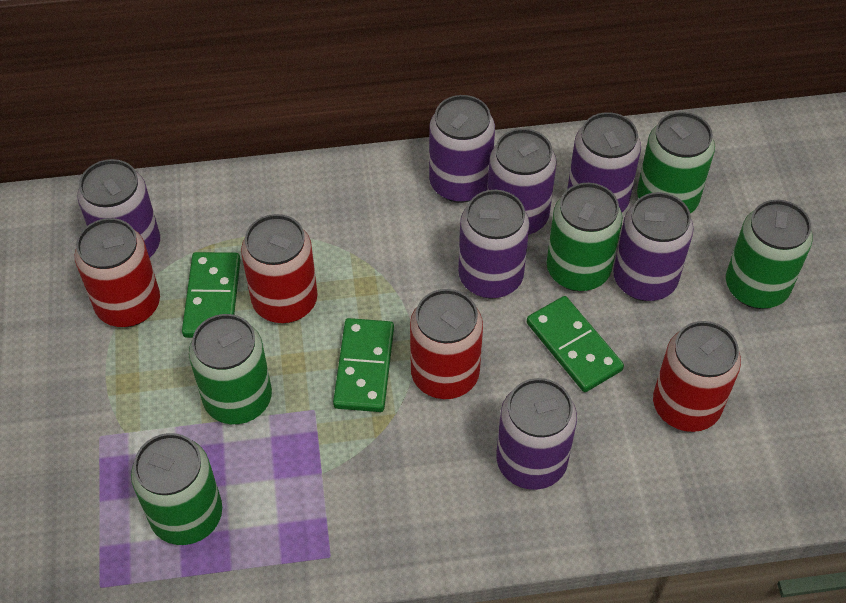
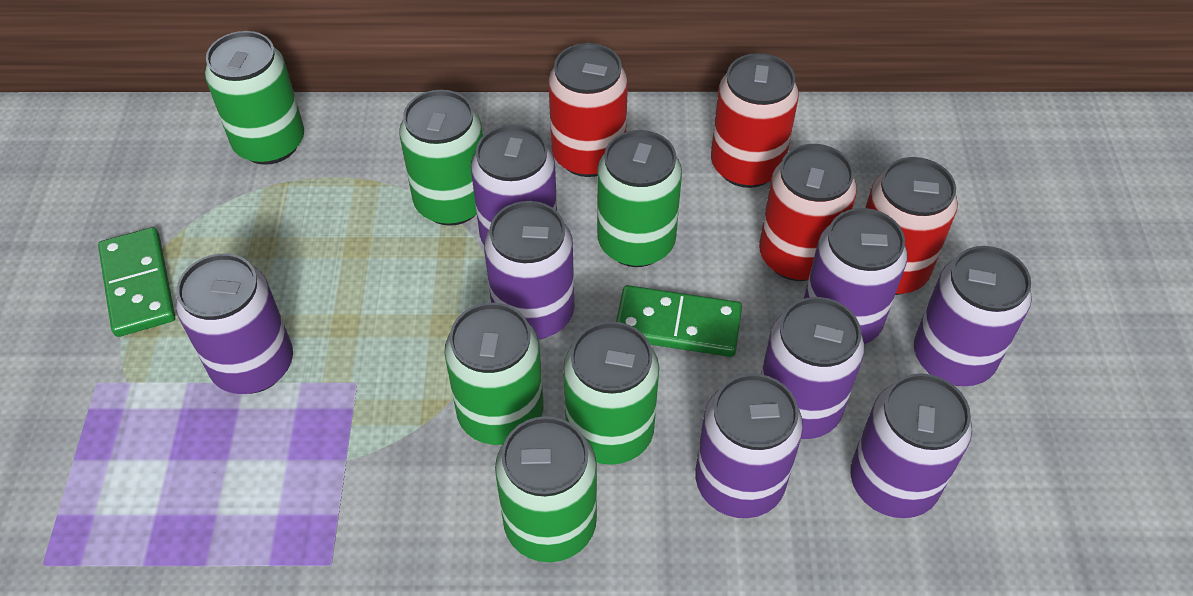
green can: 5 -> 6
green domino: 3 -> 2
purple can: 7 -> 8

